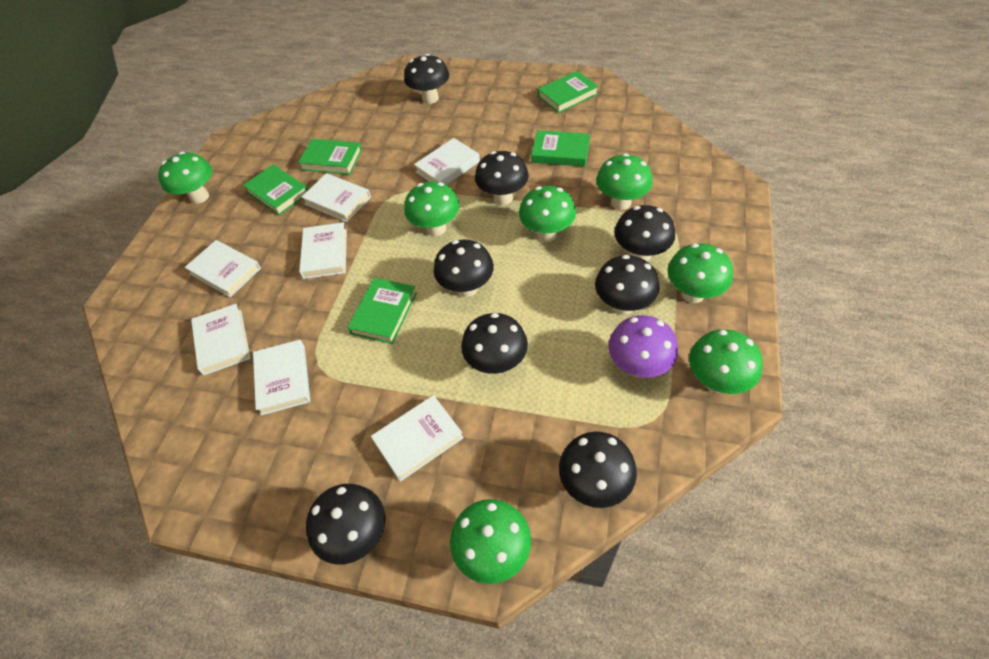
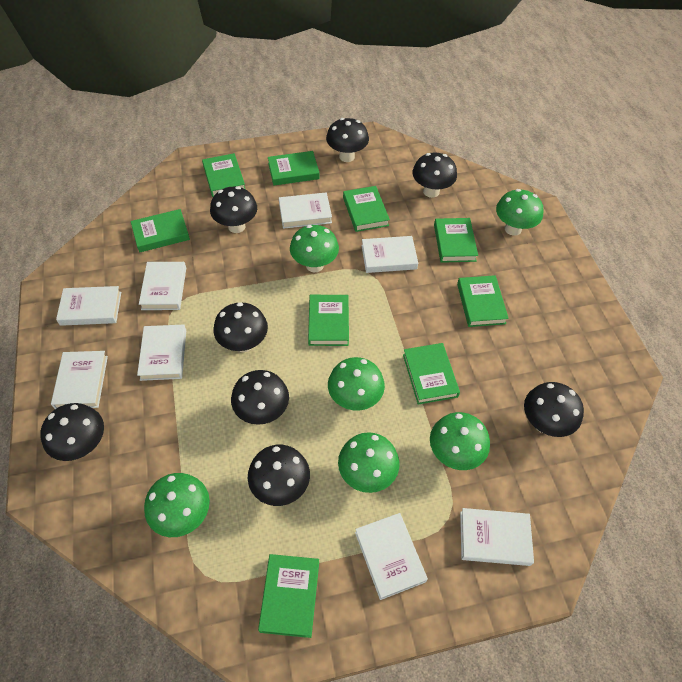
green book: 5 -> 9
green mushroom: 7 -> 6
purple mushroom: 1 -> 0
white book: 7 -> 8

